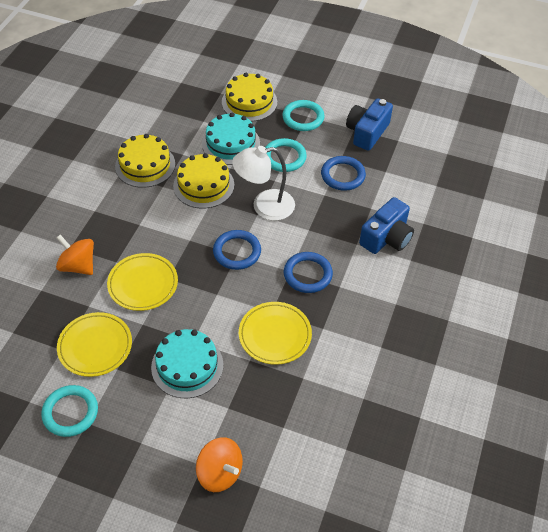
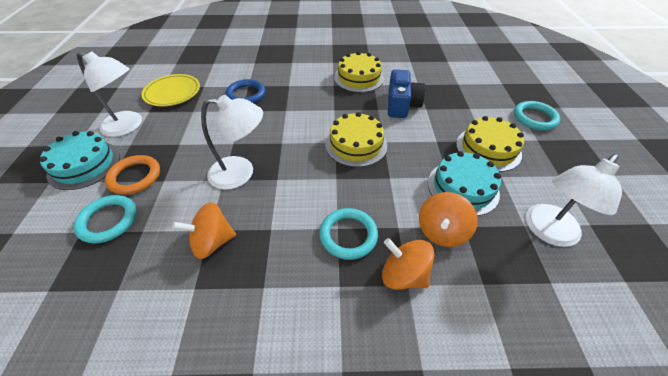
blue camera: 2 -> 1
blue ring: 3 -> 1
orange ring: 0 -> 1
orange spinning top: 2 -> 3
white lamp: 1 -> 3
yellow plate: 3 -> 1

